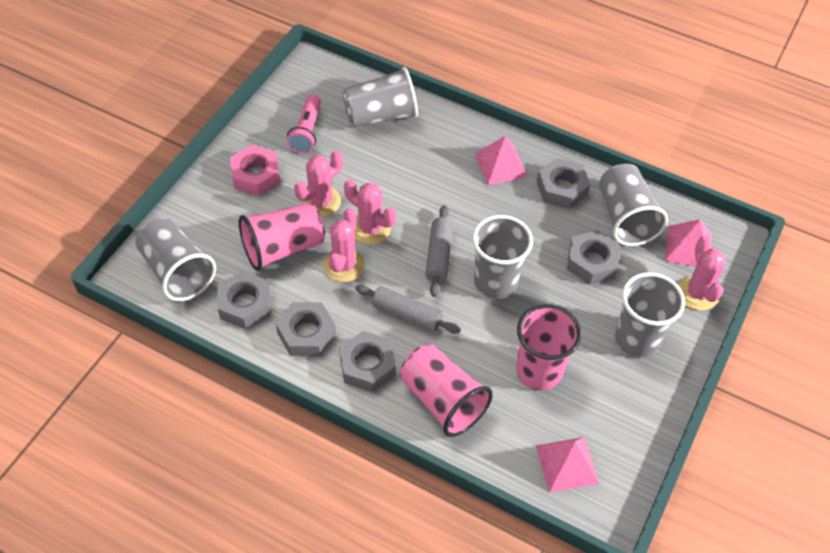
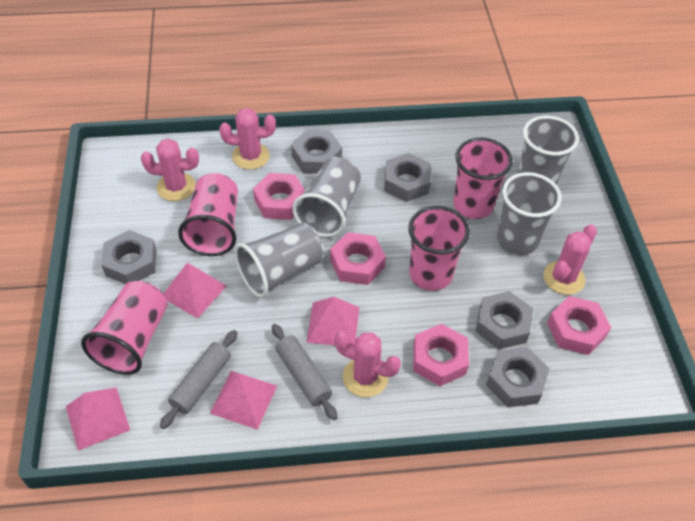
grey cup: 5 -> 4
pink cup: 3 -> 4
pink flashlight: 1 -> 0
pink nut: 1 -> 4
pink pyramid: 3 -> 4

